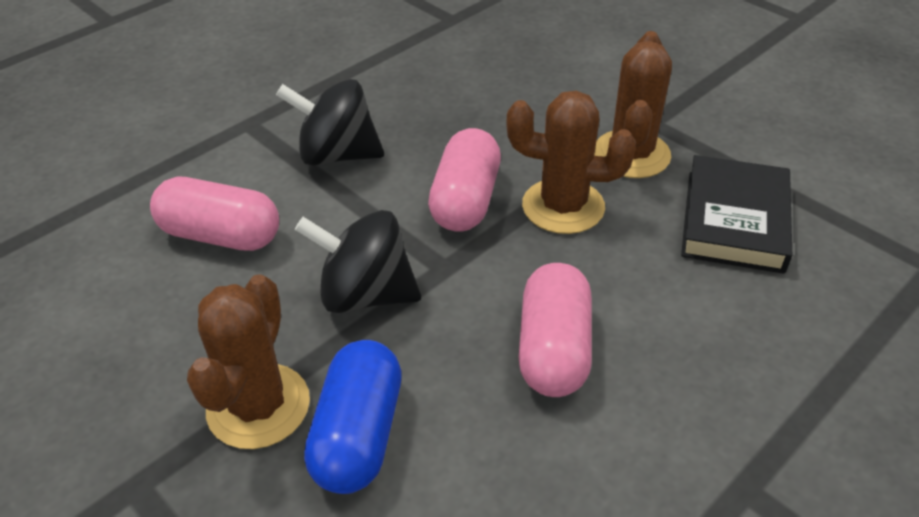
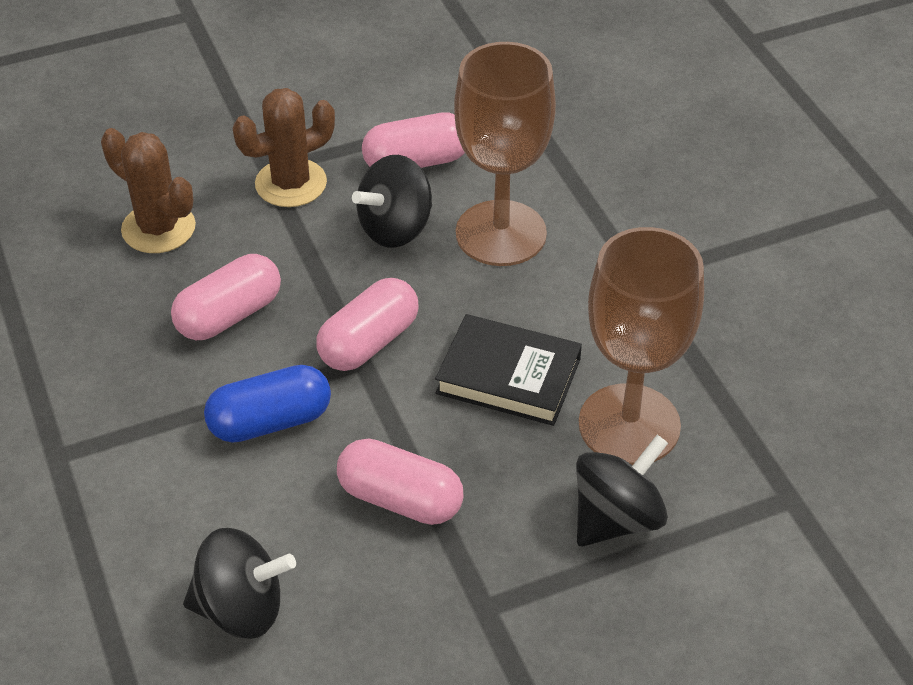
black spinning top: 2 -> 3
brown cactus: 3 -> 2
brown goblet: 0 -> 2
pink capsule: 3 -> 4

